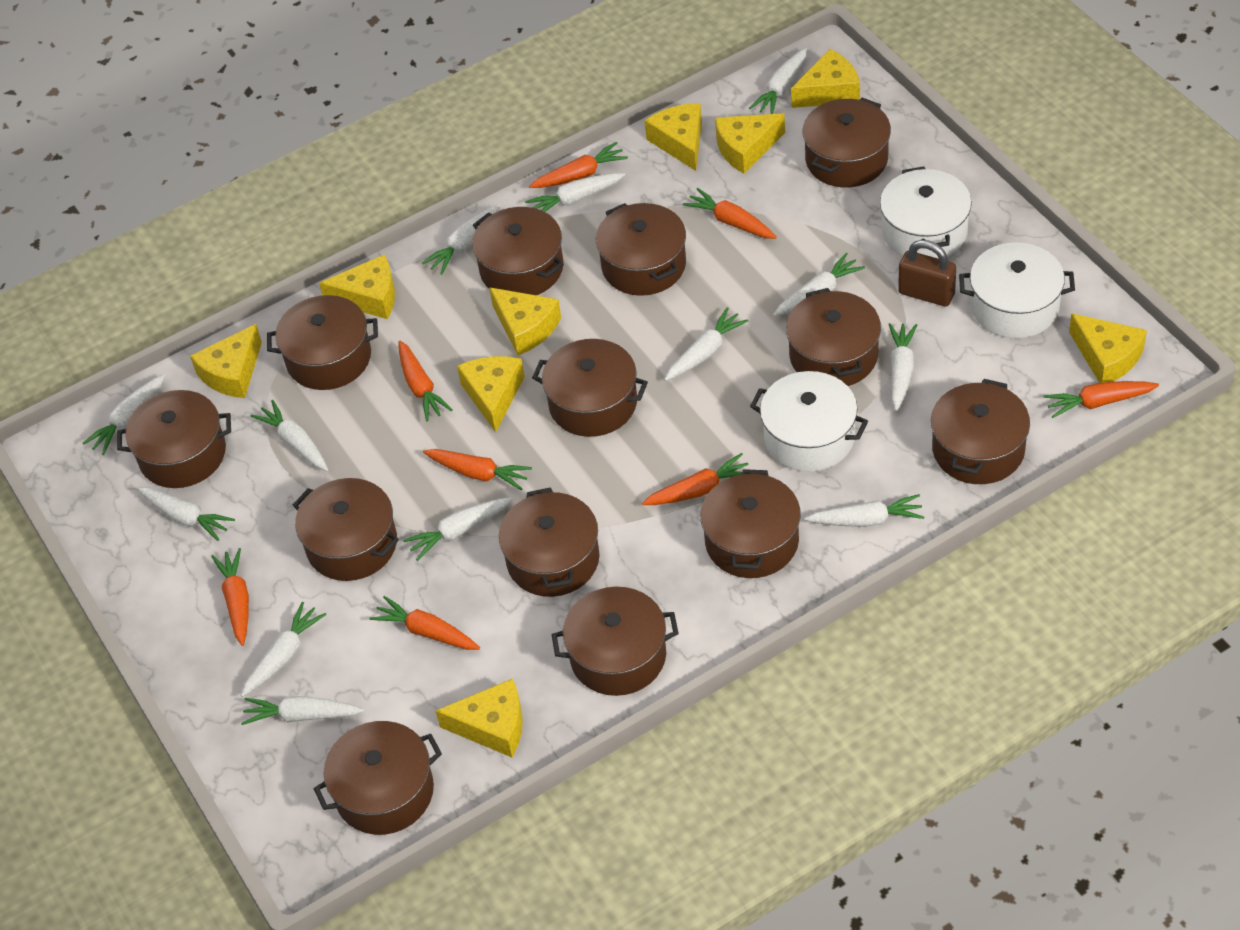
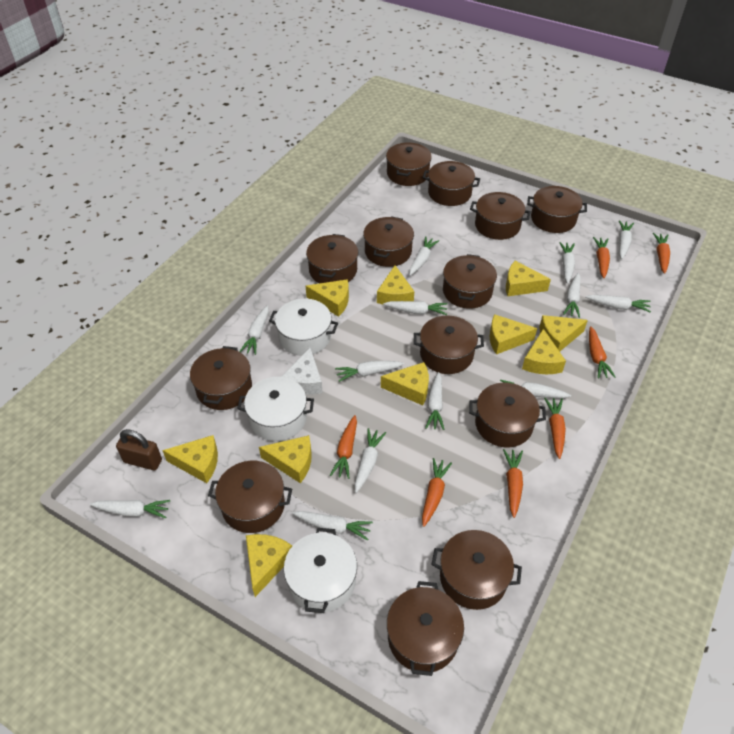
orange carrot: 8 -> 7
white cheese: 0 -> 1
yellow cheese: 9 -> 10

